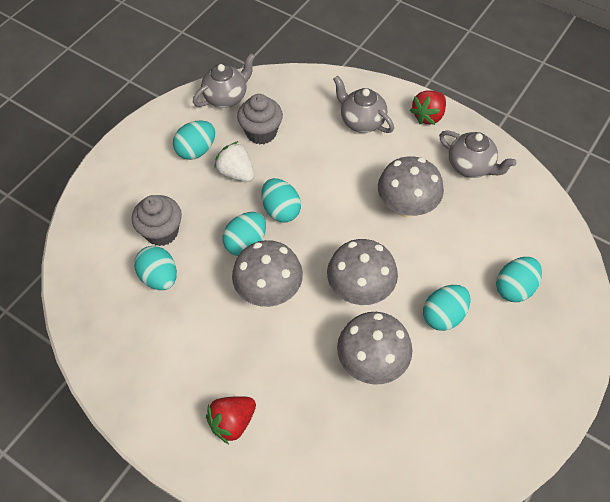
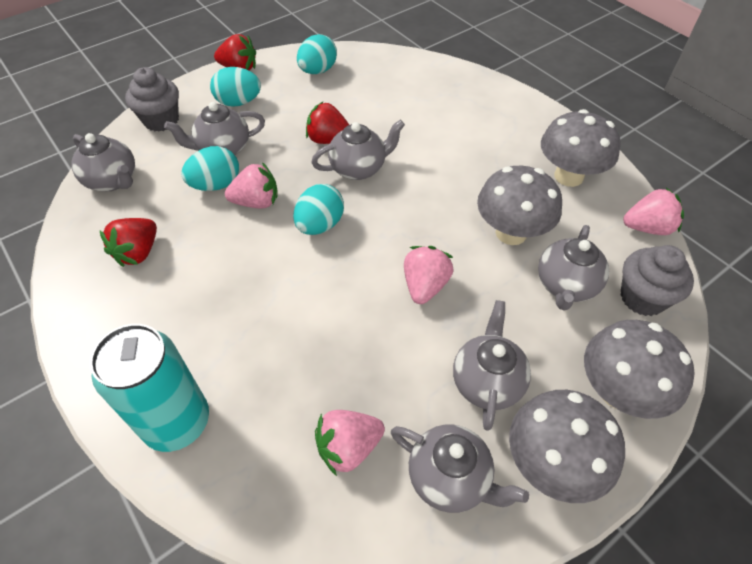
grey teapot: 3 -> 6
pink strawberry: 0 -> 4
red strawberry: 2 -> 3
turquoise can: 0 -> 1
turquoise egg: 6 -> 4
white strawberry: 1 -> 0

